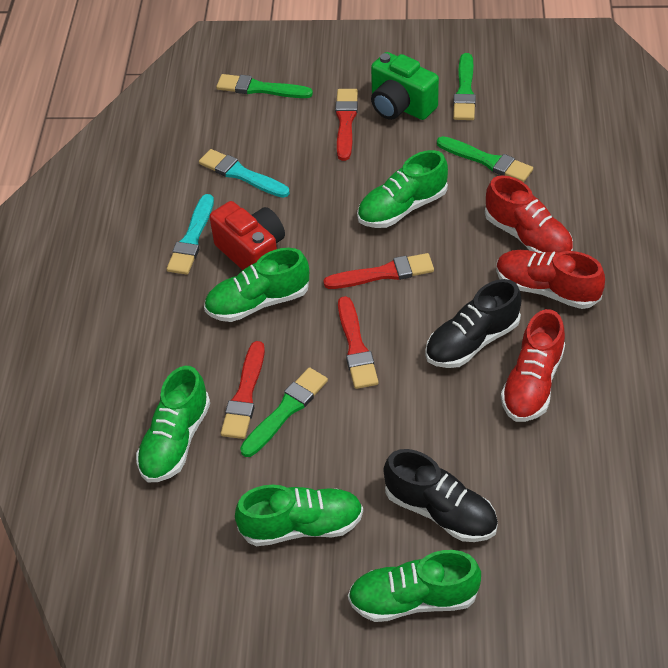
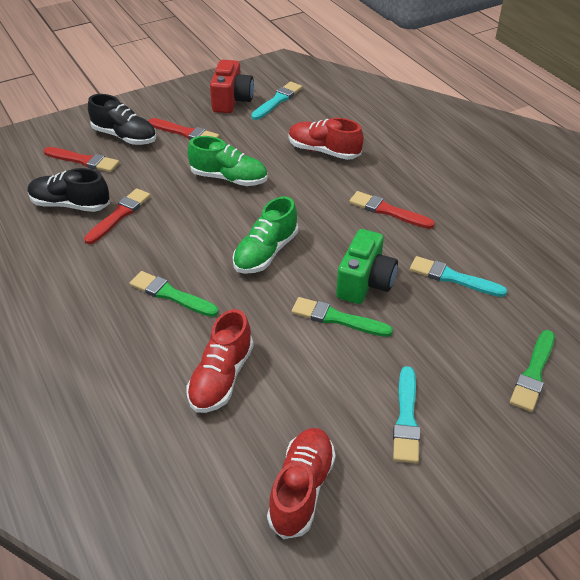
green brush: 4 -> 3
green shoe: 5 -> 2
turquoise brush: 2 -> 3

